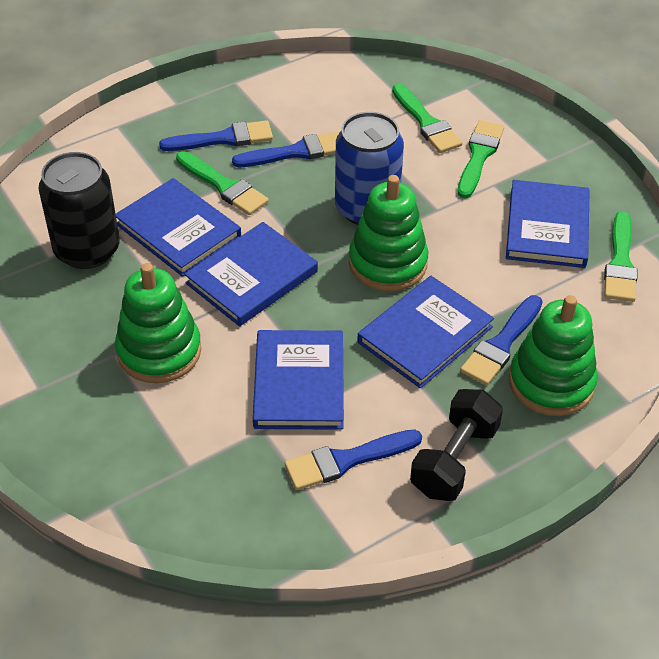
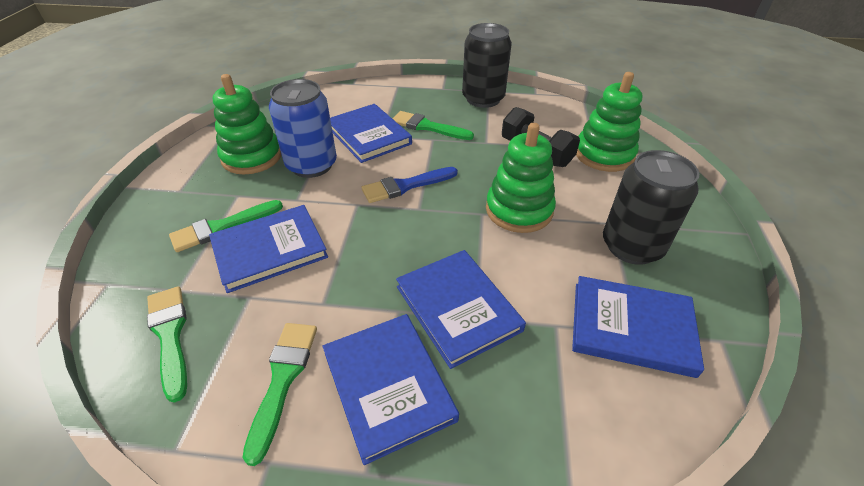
black can: 1 -> 2
blue brush: 4 -> 1

